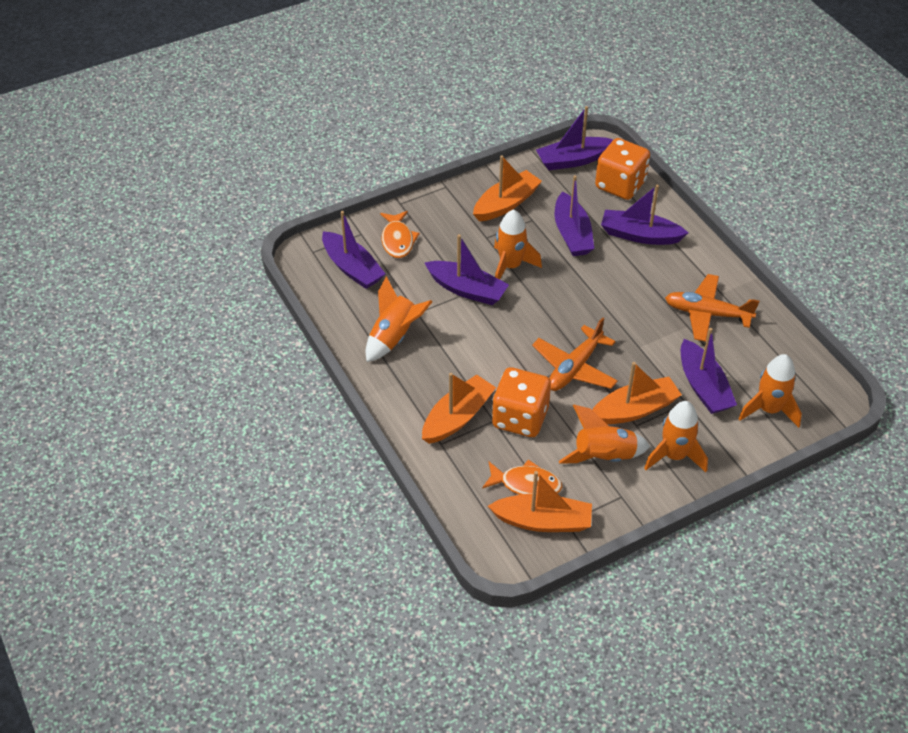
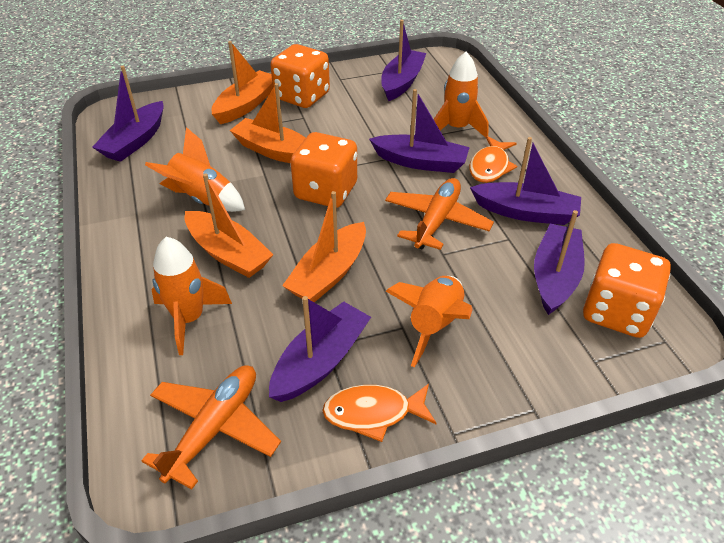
orange dice: 2 -> 3
orange rocket: 5 -> 4

